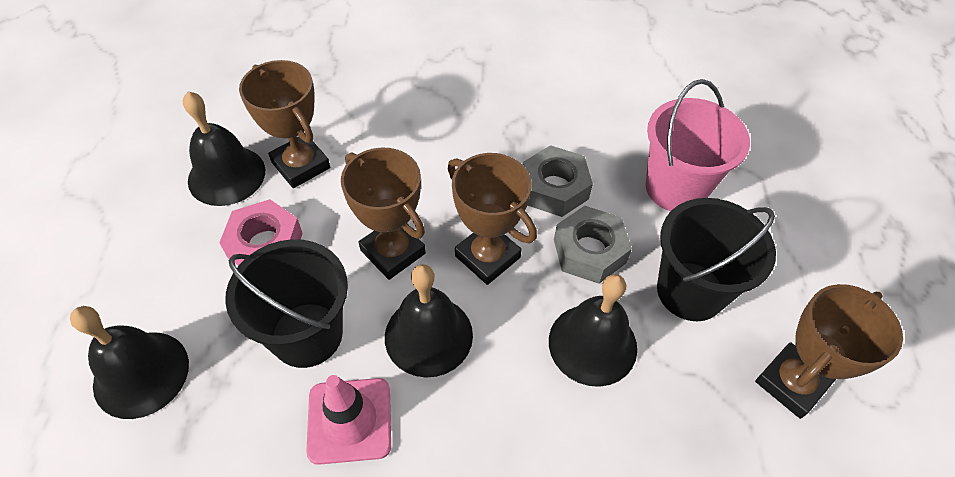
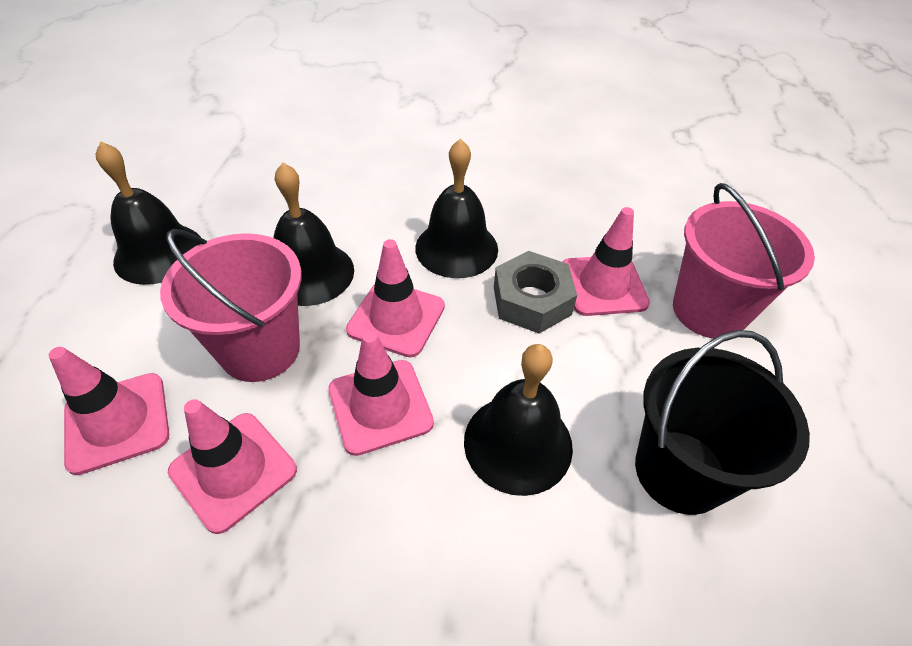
black bucket: 2 -> 1
brown trophy: 4 -> 0
grey nut: 2 -> 1
pink bucket: 1 -> 2
pink nut: 1 -> 0
pink traffic cone: 1 -> 5

